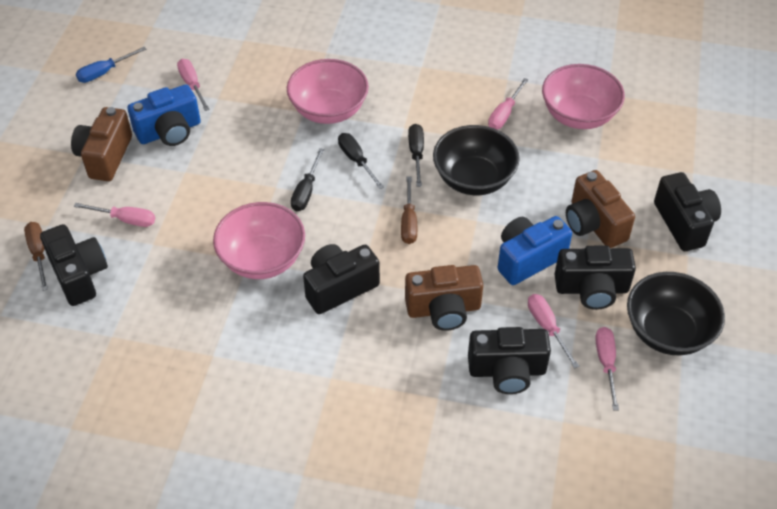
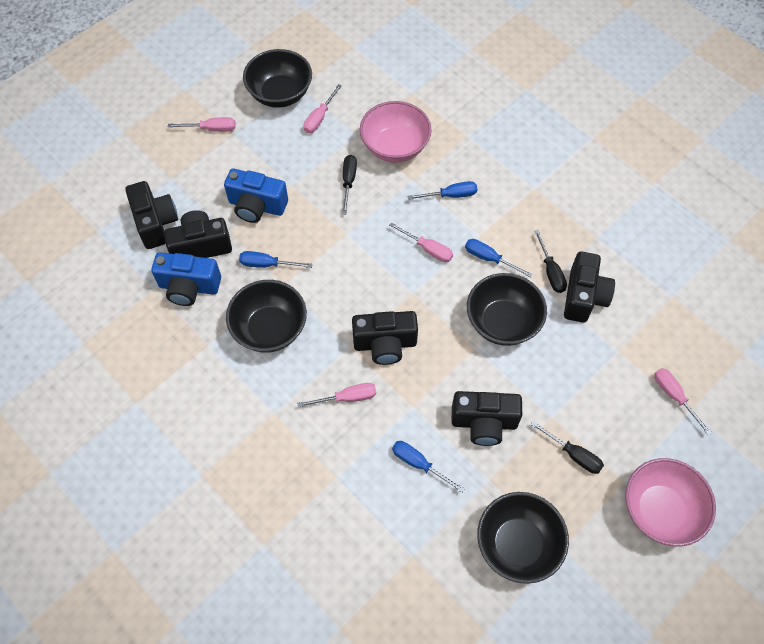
black bowl: 2 -> 4
blue screwdriver: 1 -> 4
brown camera: 3 -> 0
brown screwdriver: 2 -> 0
pink bowl: 3 -> 2

